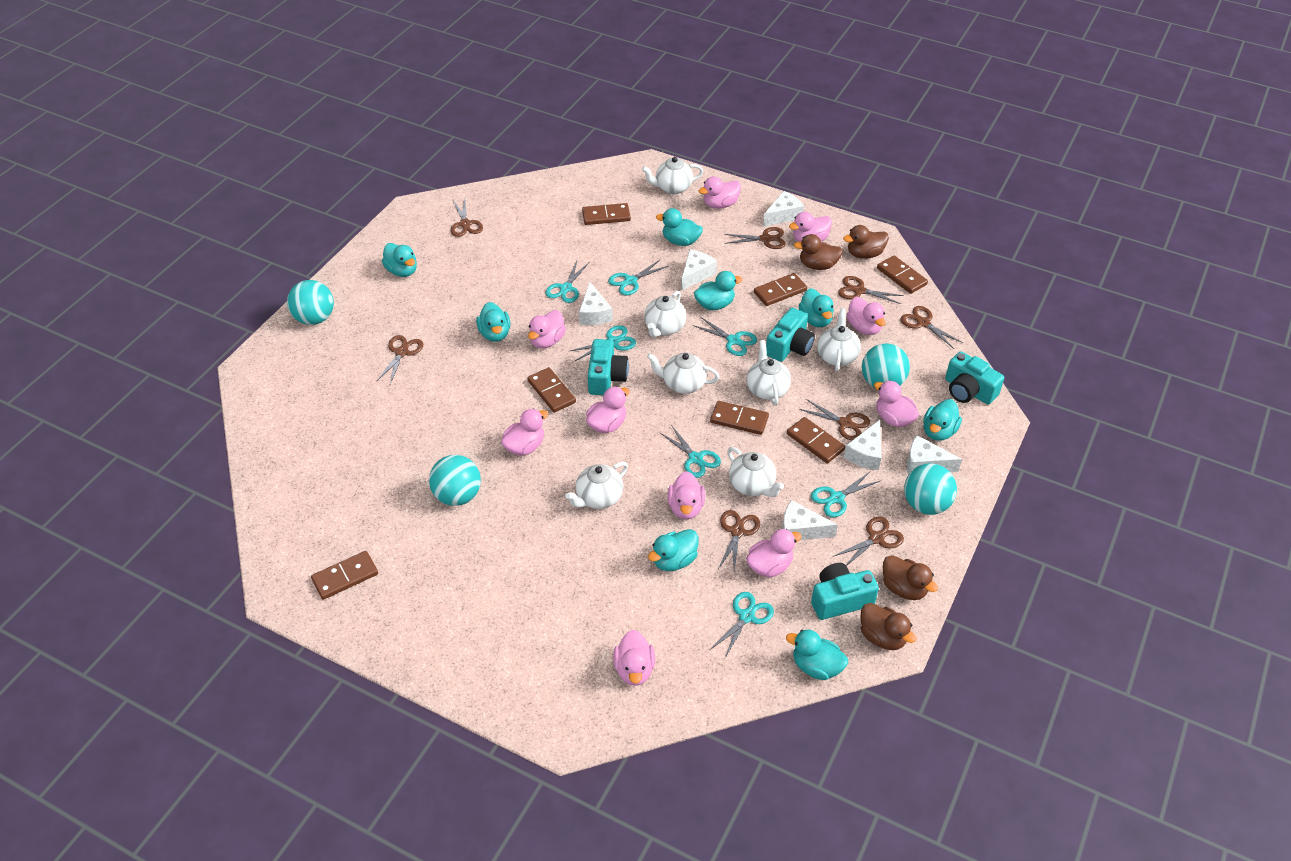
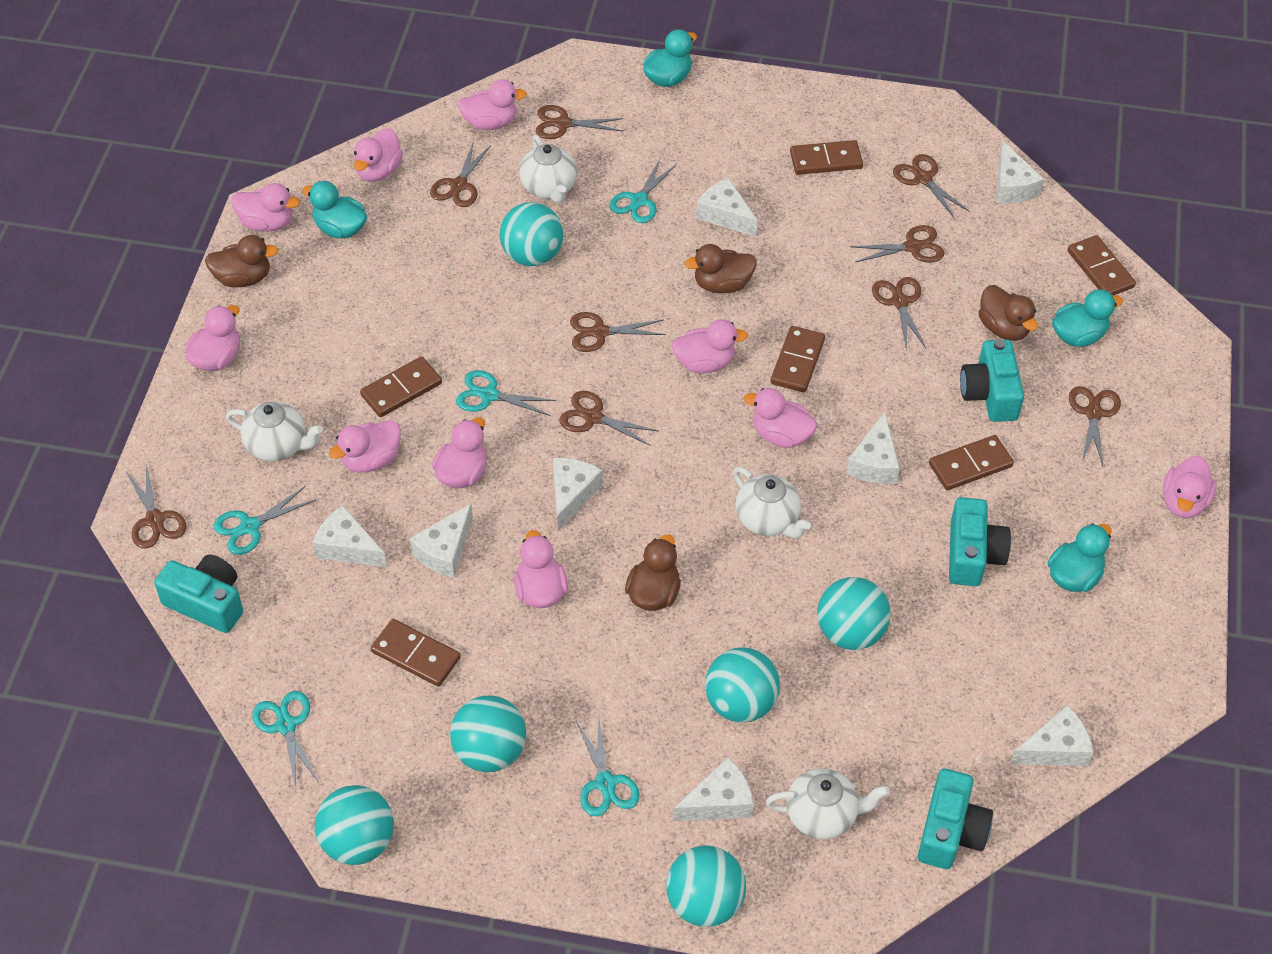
brown domino: 7 -> 6
brown scissors: 8 -> 9
turquoise ball: 4 -> 6
turquoise duck: 8 -> 4
turquoise scissors: 7 -> 5
white cheese: 6 -> 8
white teapot: 7 -> 4

